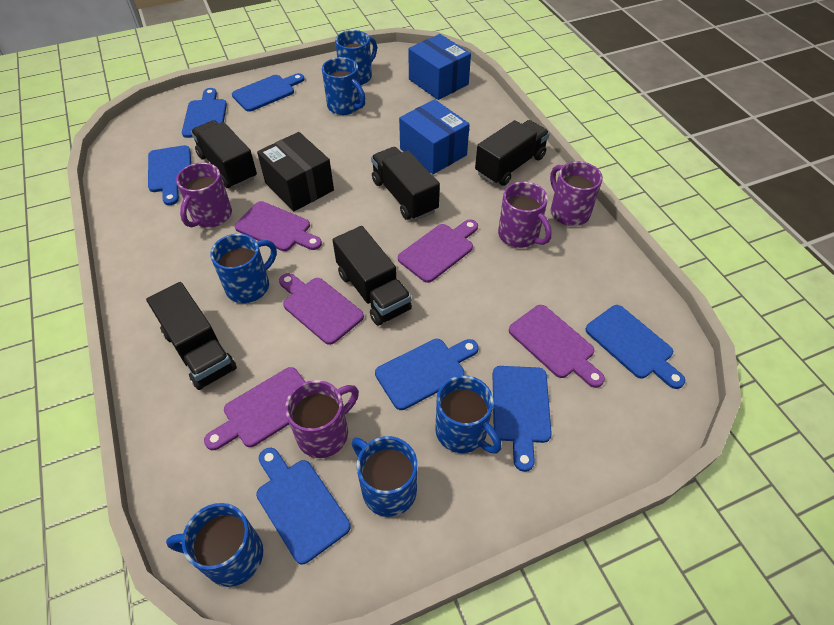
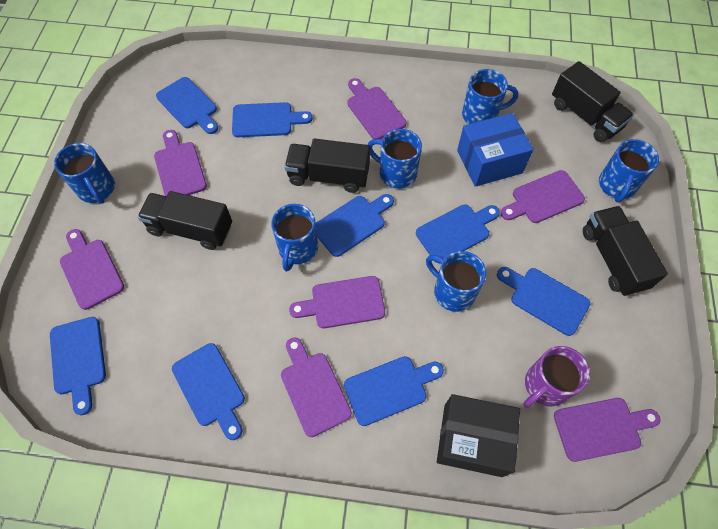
black truck: 5 -> 4
blue box: 2 -> 1
blue cutting board: 7 -> 8
purple cutting board: 5 -> 7
purple mug: 4 -> 1

